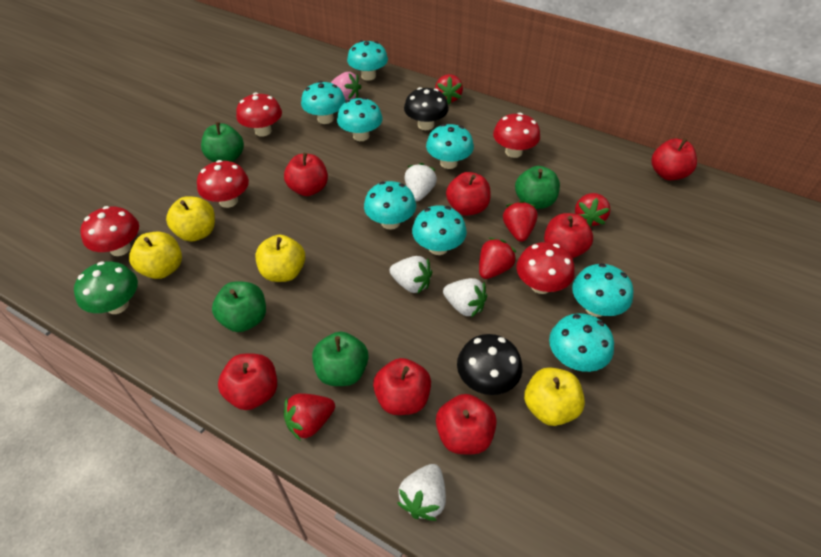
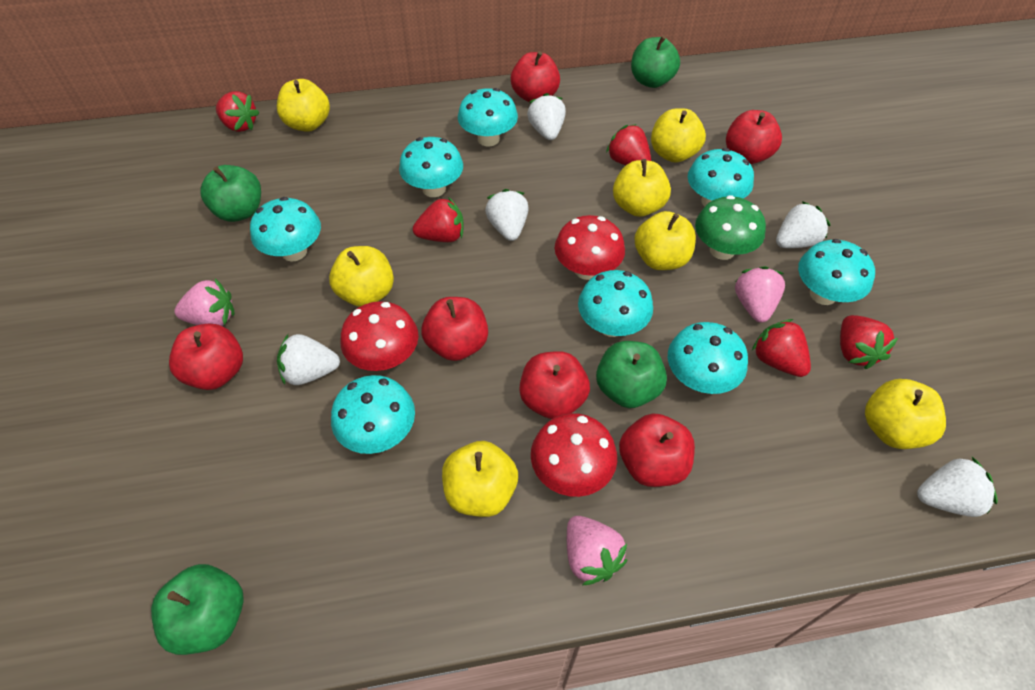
black mushroom: 2 -> 0
pink strawberry: 1 -> 3
red apple: 7 -> 6
red mushroom: 5 -> 3
white strawberry: 4 -> 5
yellow apple: 4 -> 7

